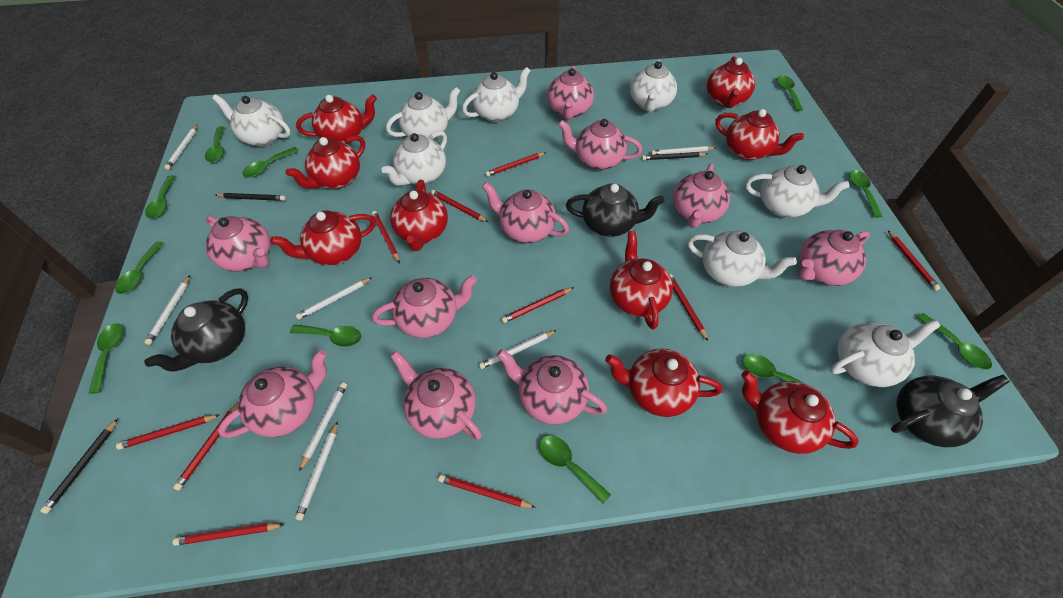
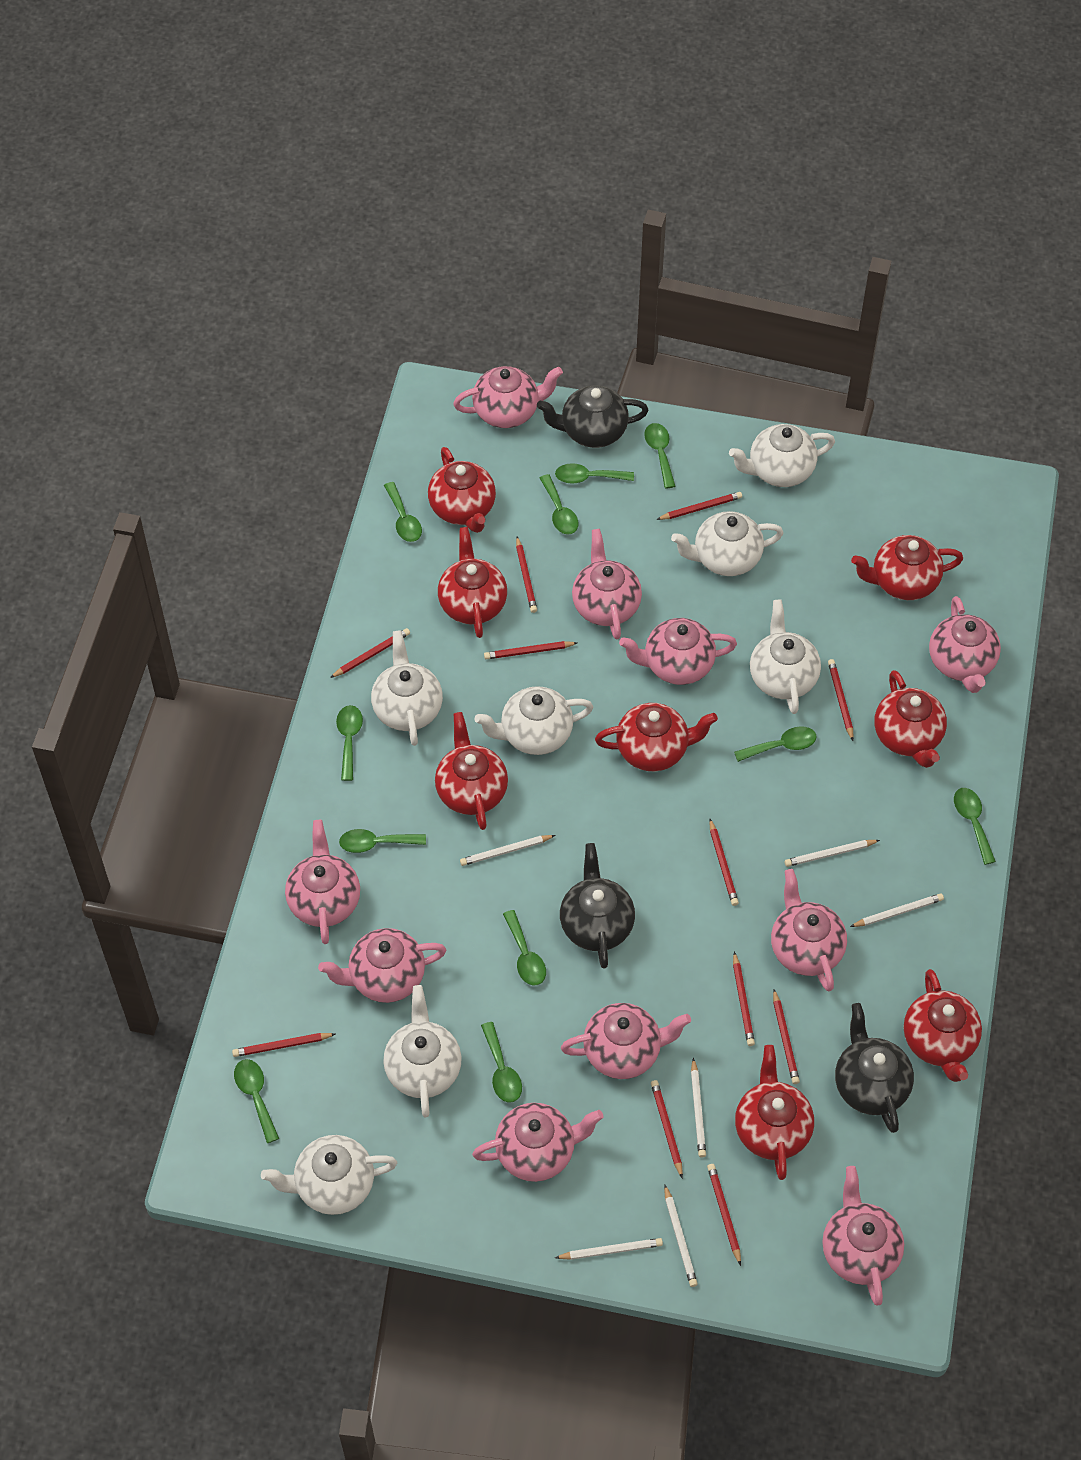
black pencil: 3 -> 0
red pencil: 10 -> 11
red teapot: 9 -> 8
white pencil: 7 -> 6
white teapot: 8 -> 7

